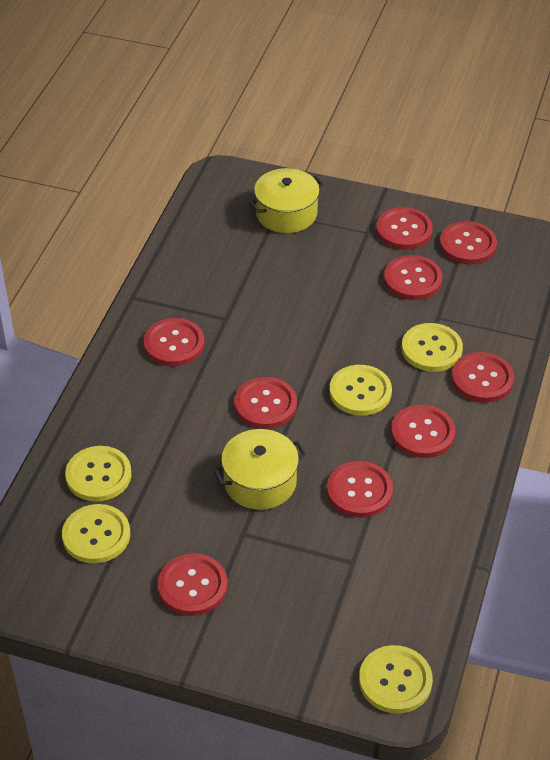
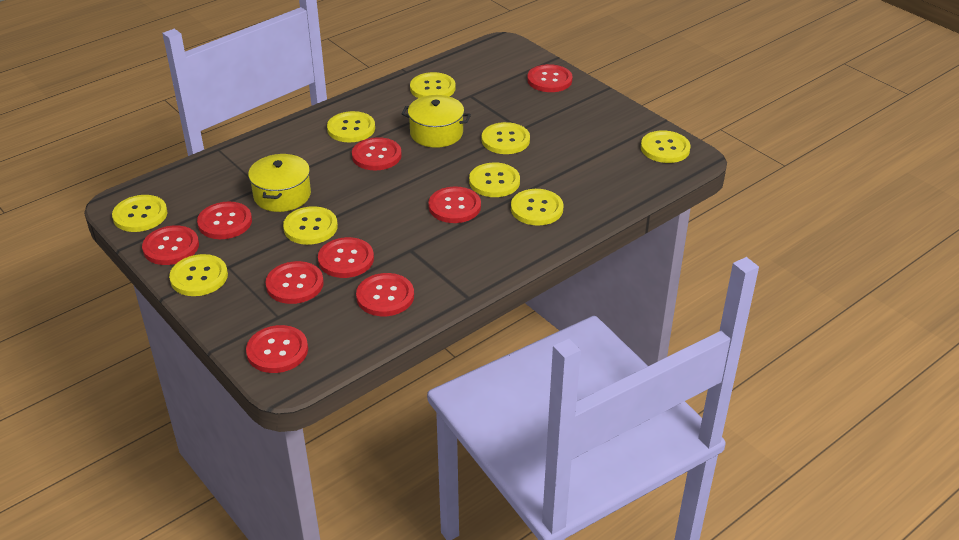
yellow button: 5 -> 9

